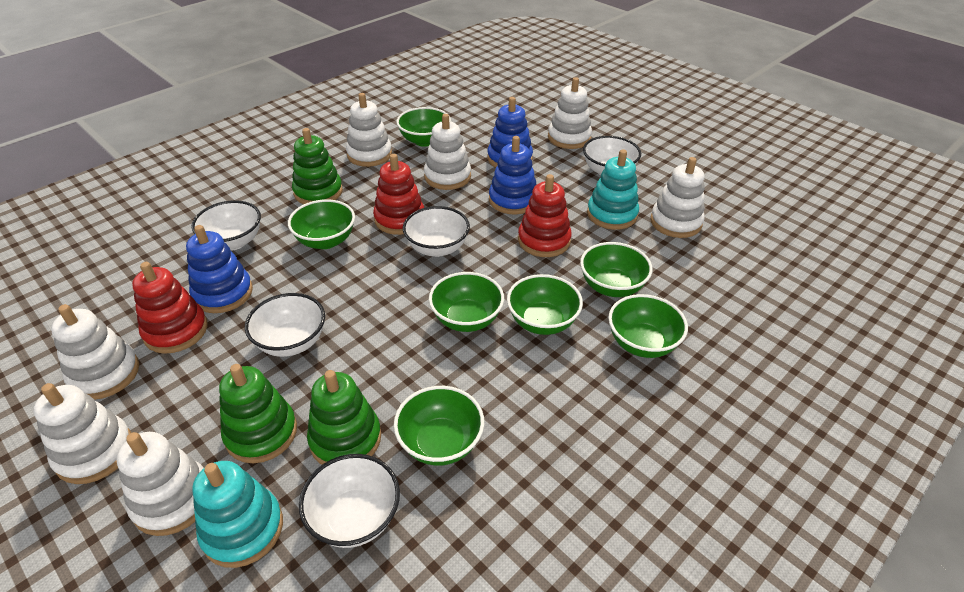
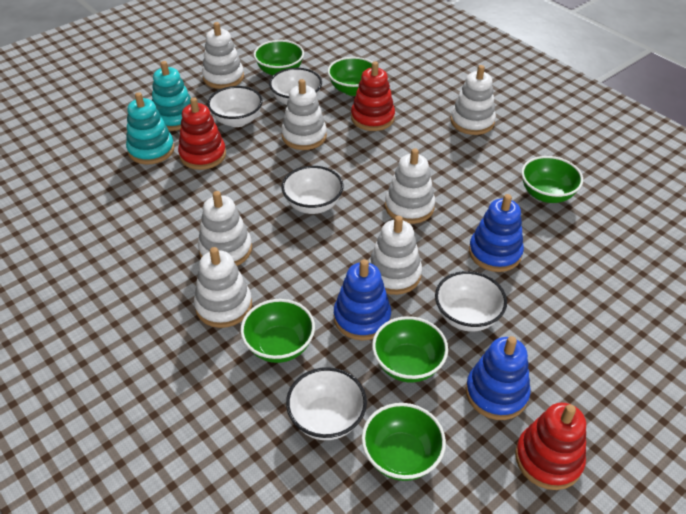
green bowl: 7 -> 6
green stacking toy: 3 -> 0

